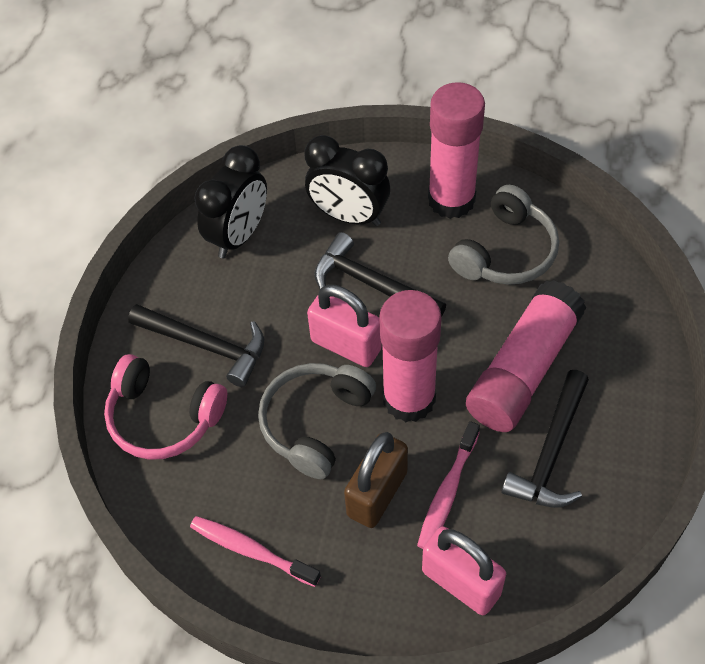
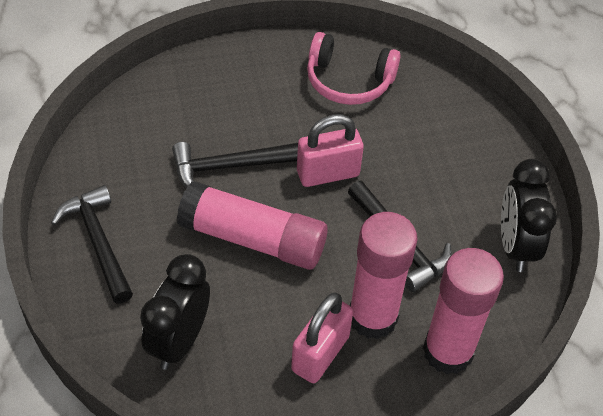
brown padlock: 1 -> 0
grey headphones: 2 -> 0
pink toothbrush: 2 -> 0

